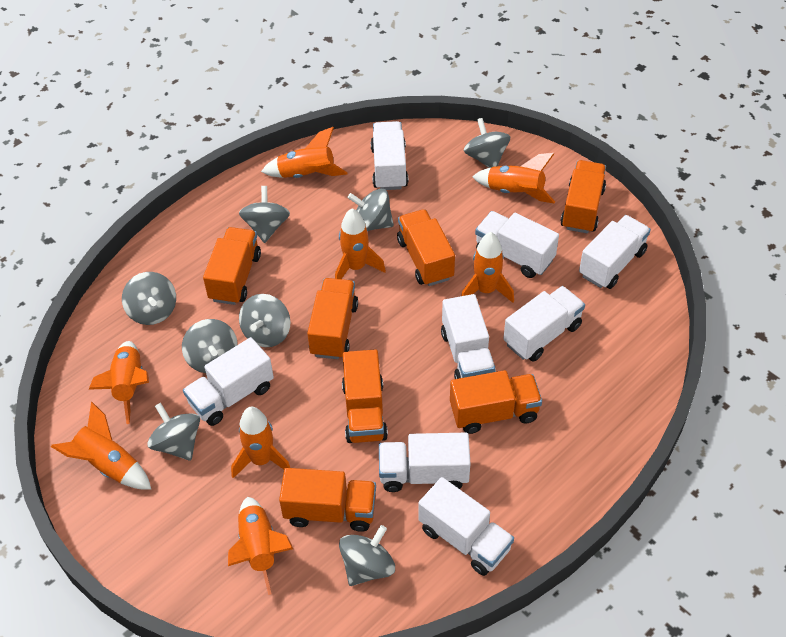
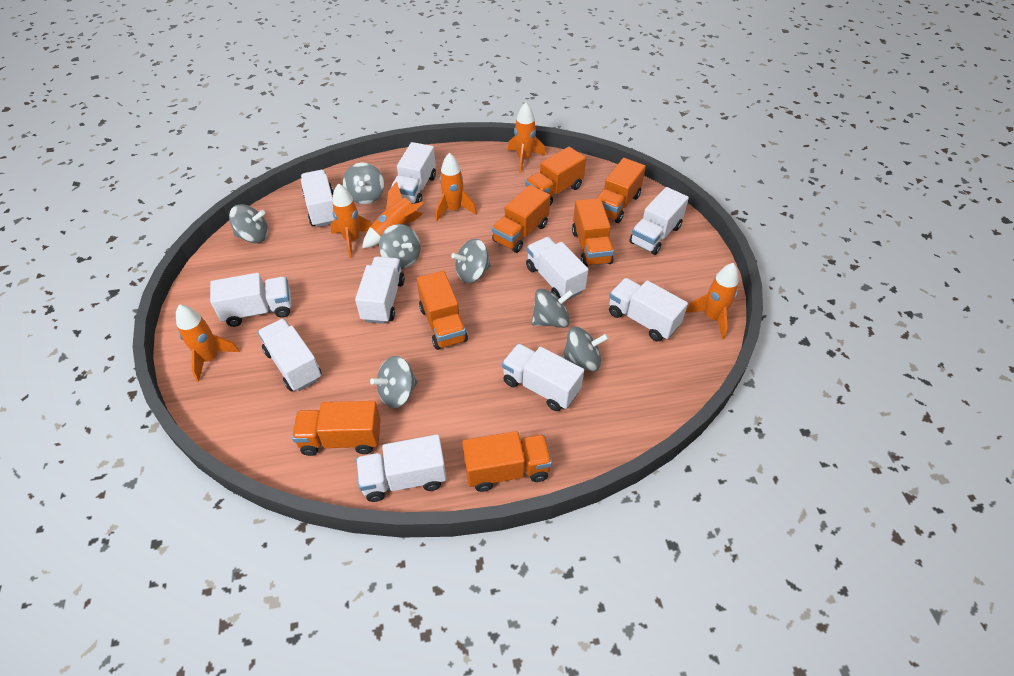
grey spinning top: 8 -> 7
orange rocket: 8 -> 6
white truck: 8 -> 10

